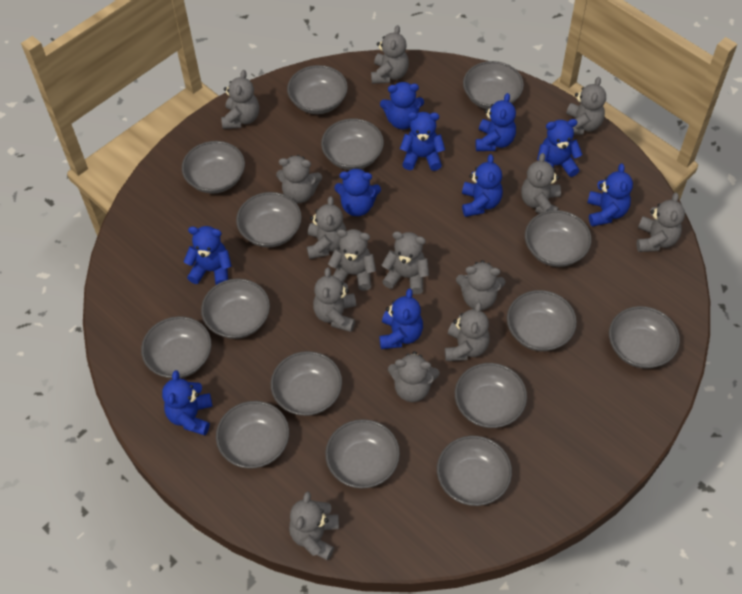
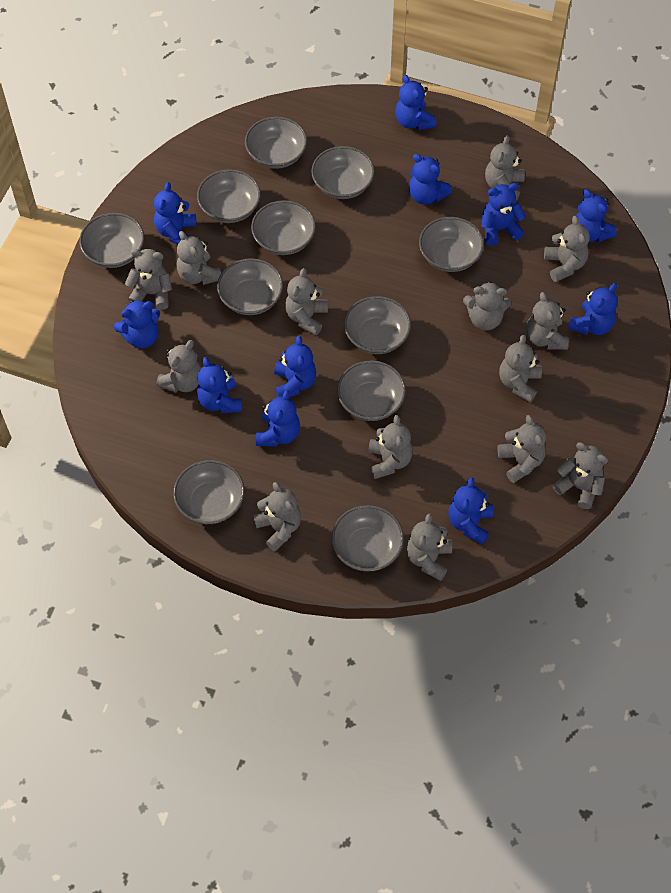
blue teddy bear: 10 -> 11
grey bowl: 15 -> 11

